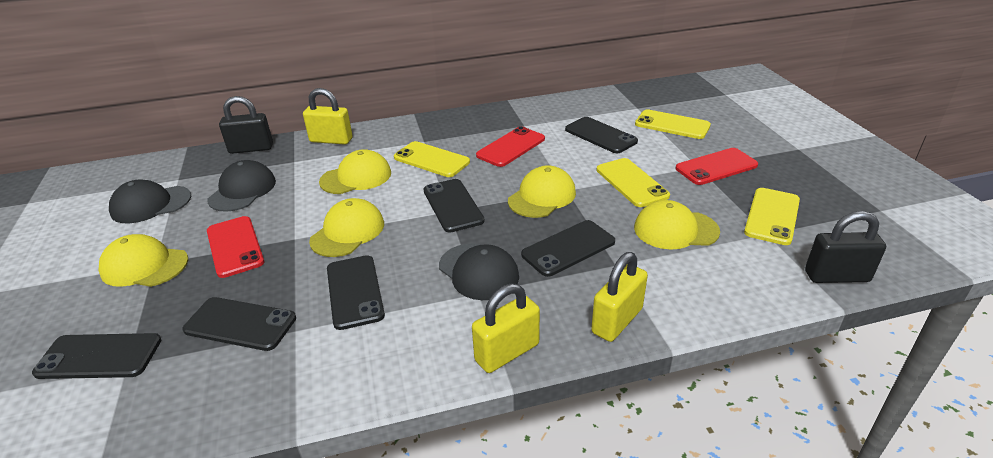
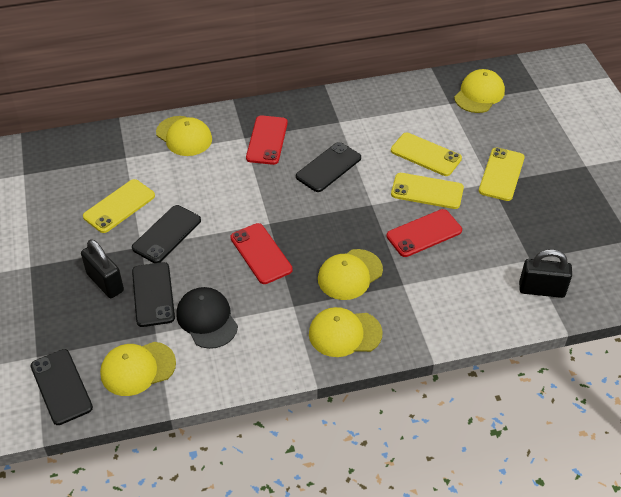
black cap: 3 -> 1
black phone: 6 -> 4
yellow padlock: 3 -> 0

